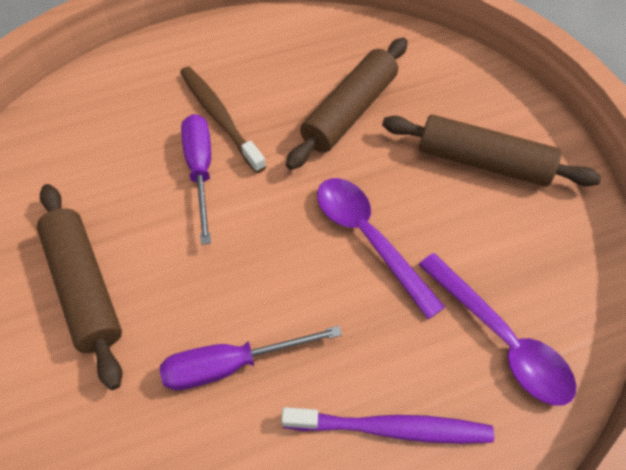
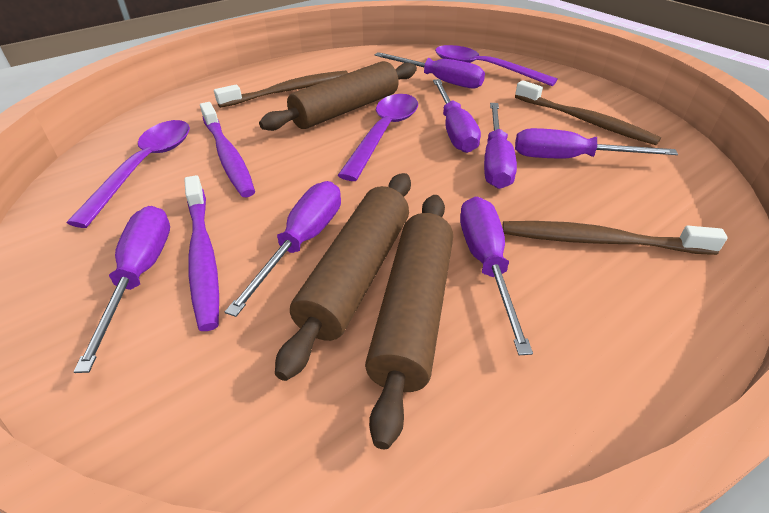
brown toothbrush: 1 -> 3
purple screwdriver: 2 -> 7
purple spoon: 2 -> 3
purple toothbrush: 1 -> 2

